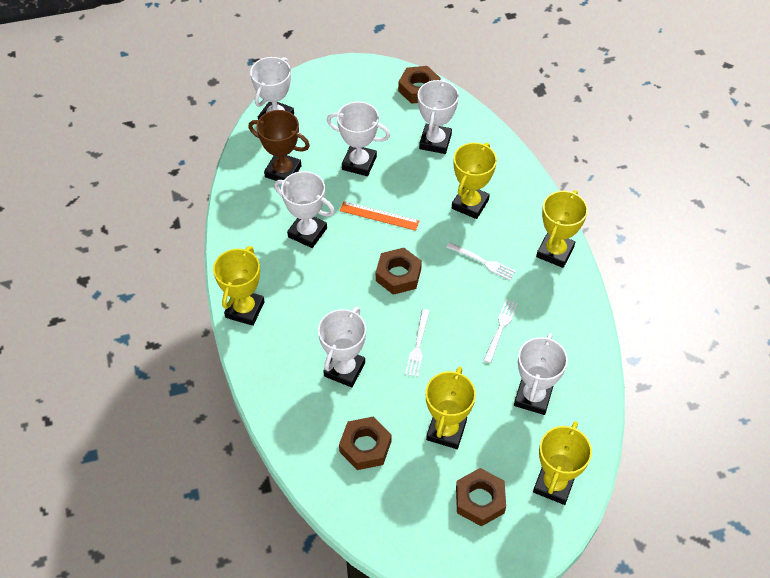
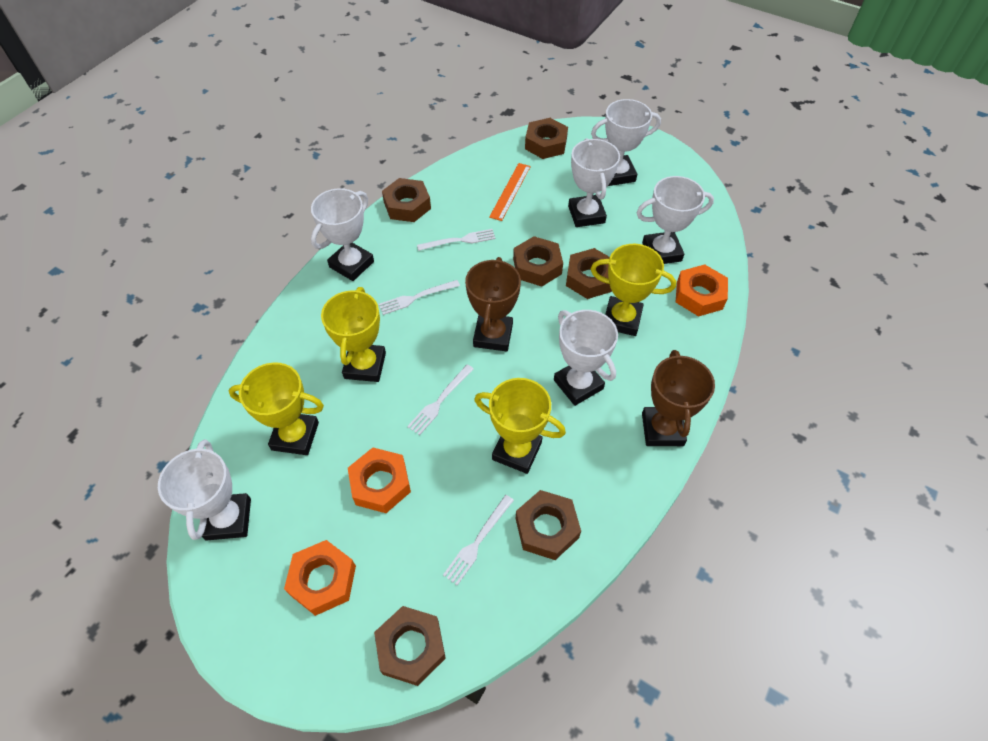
brown nut: 4 -> 6
brown trophy: 1 -> 2
orange nut: 0 -> 3
white fork: 3 -> 4
yellow trophy: 5 -> 4

